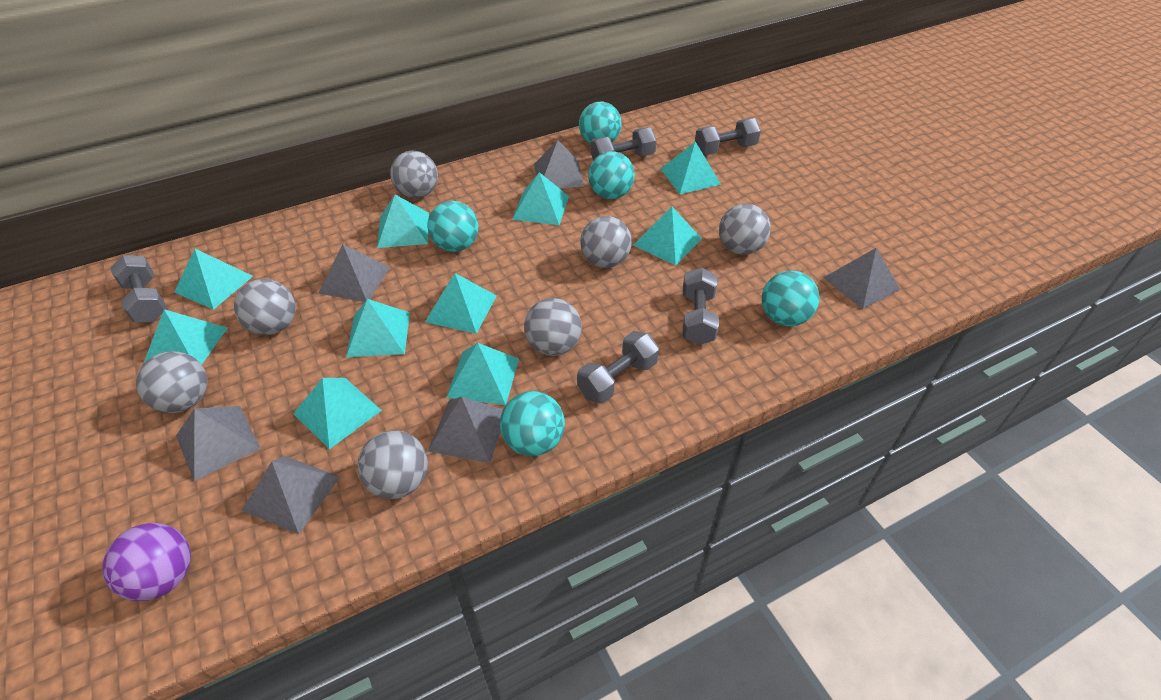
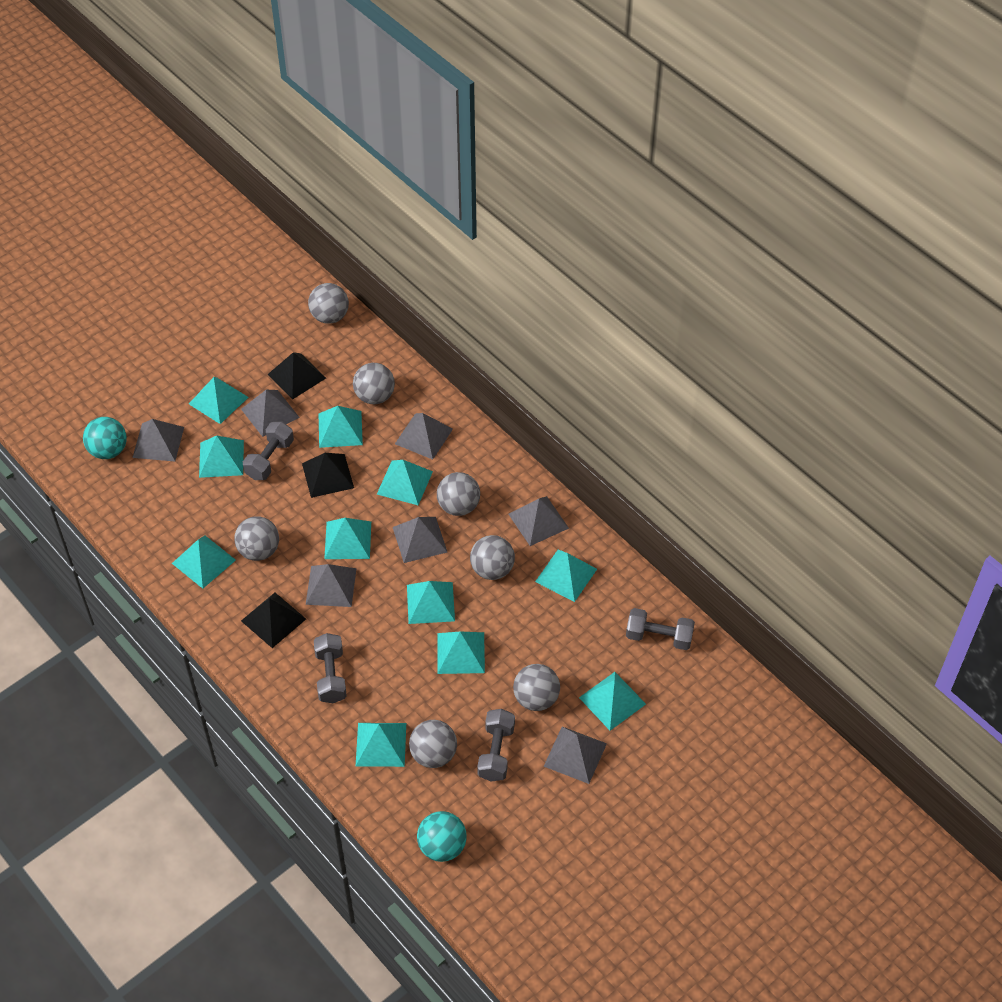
black pyramid: 0 -> 3
grey dumbbell: 5 -> 4
grey pyramid: 6 -> 7
purple ball: 1 -> 0
turquoise ball: 5 -> 2
turquoise pyramid: 10 -> 11

